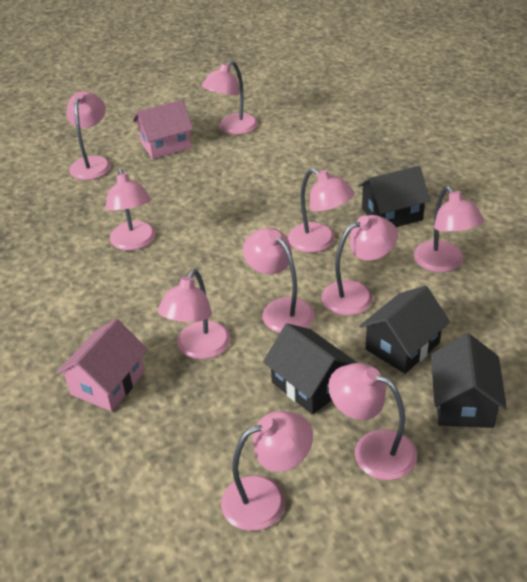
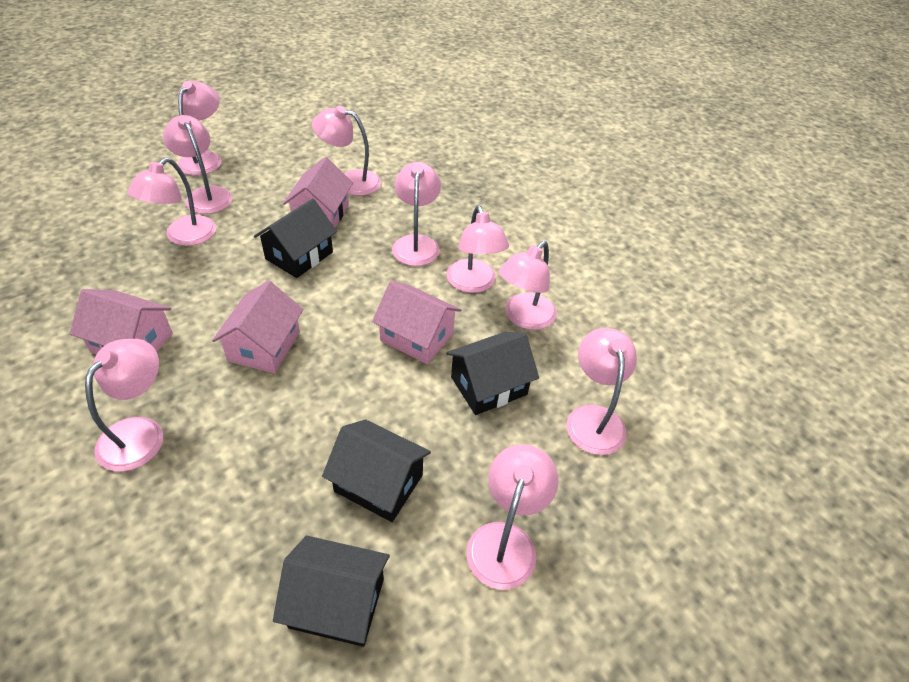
pink house: 2 -> 4

